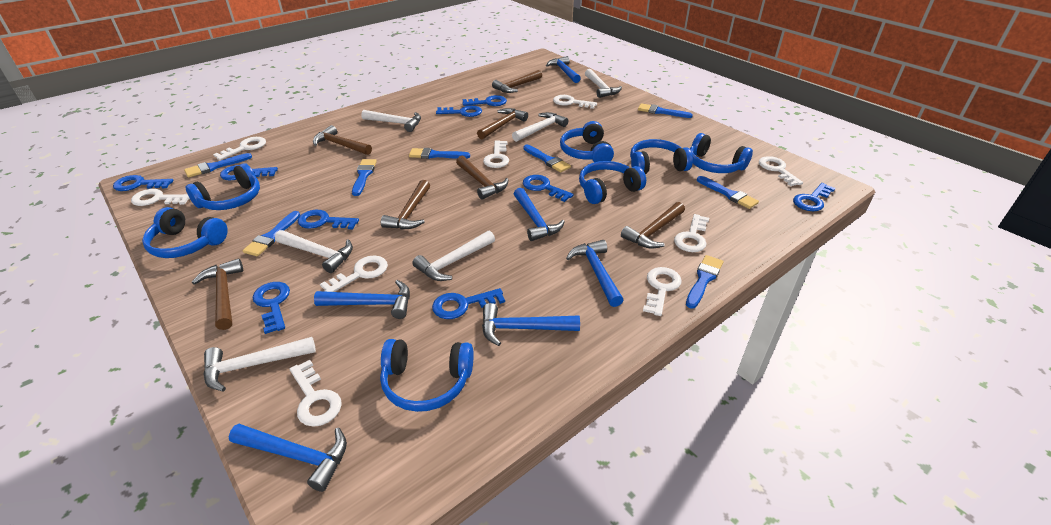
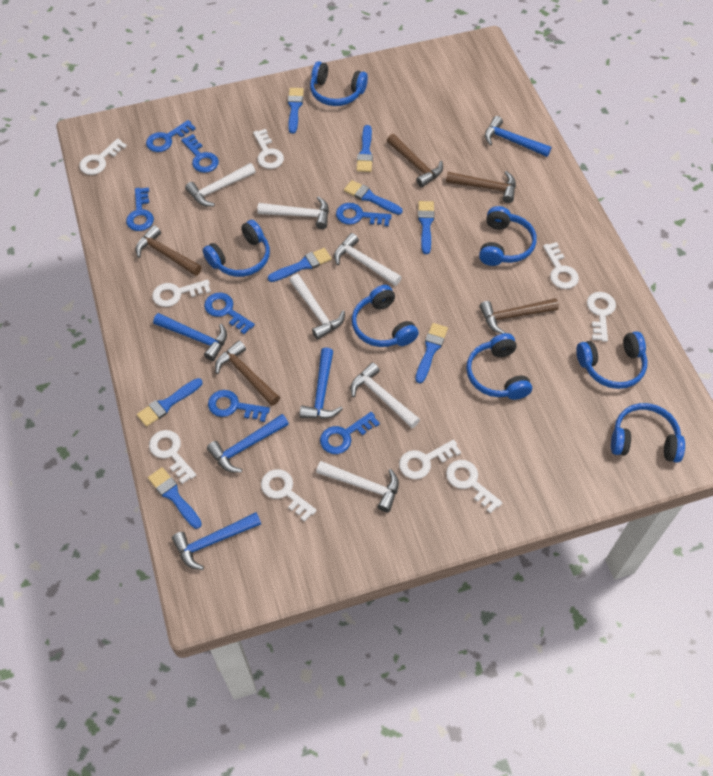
blue hammer: 6 -> 5
blue key: 9 -> 7
brown hammer: 7 -> 5

